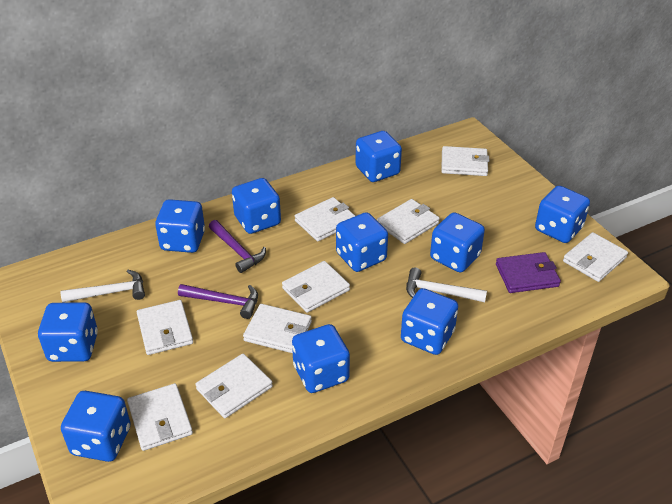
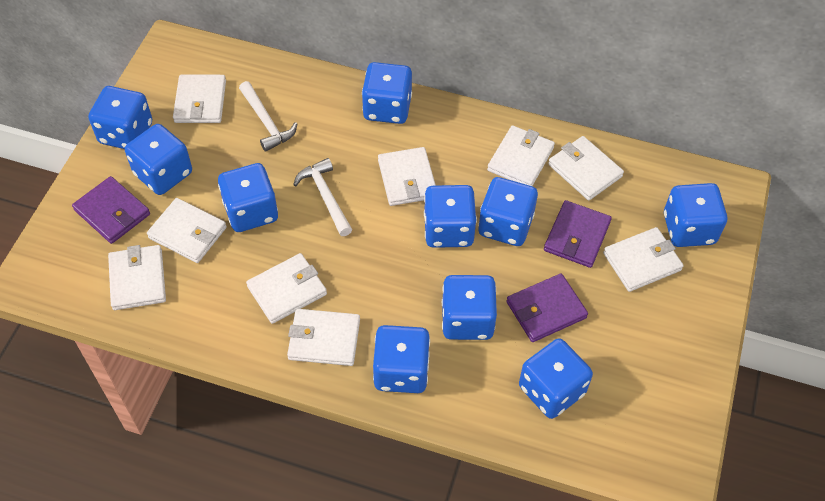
purple hammer: 2 -> 0
purple wallet: 1 -> 3

